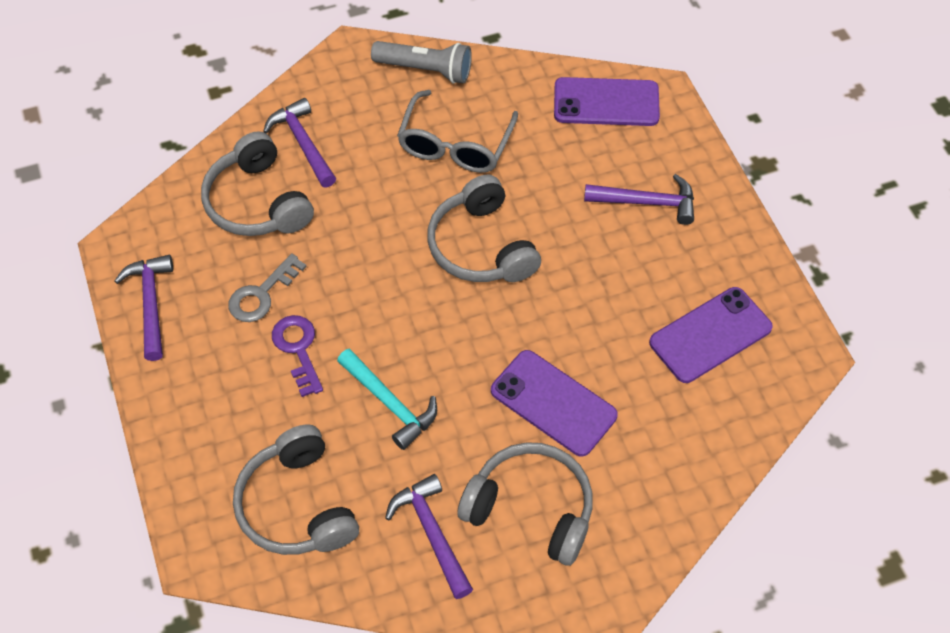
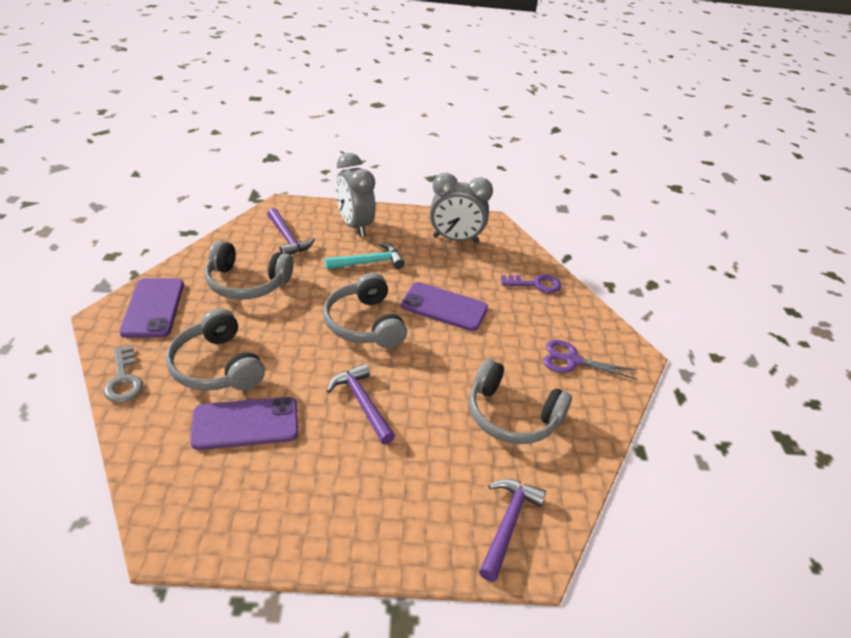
grey clock: 0 -> 2
grey flashlight: 1 -> 0
grey glasses: 1 -> 0
purple hammer: 4 -> 3
purple scissors: 0 -> 1

